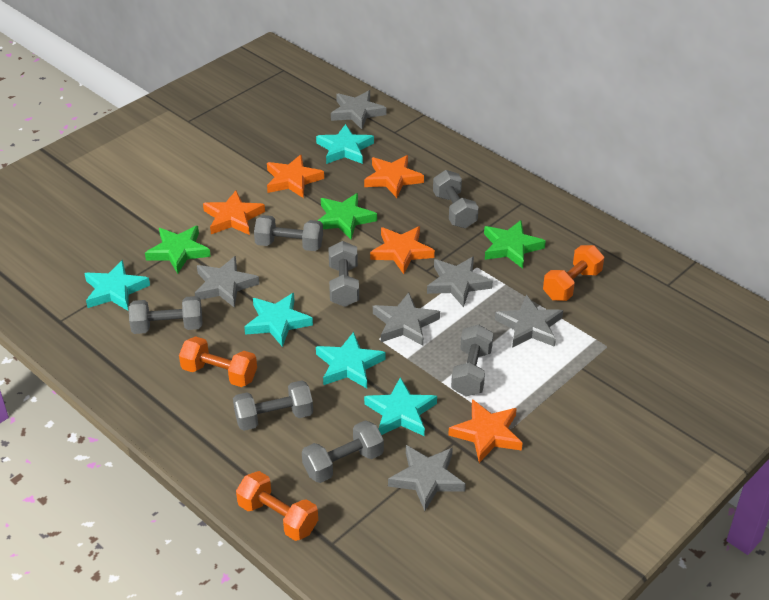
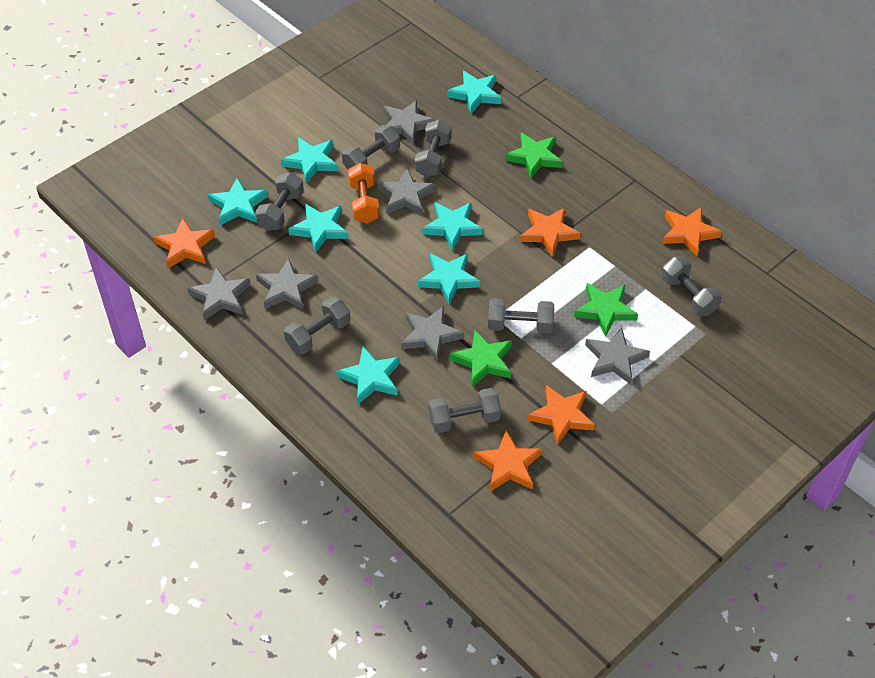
orange dumbbell: 3 -> 1
turquoise star: 5 -> 7

